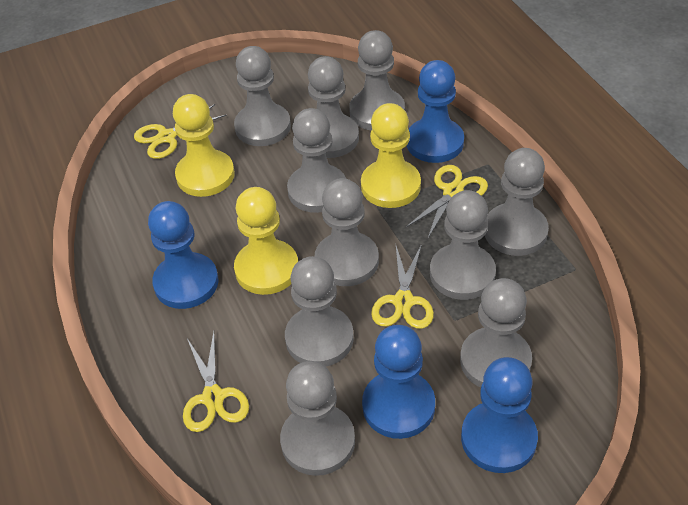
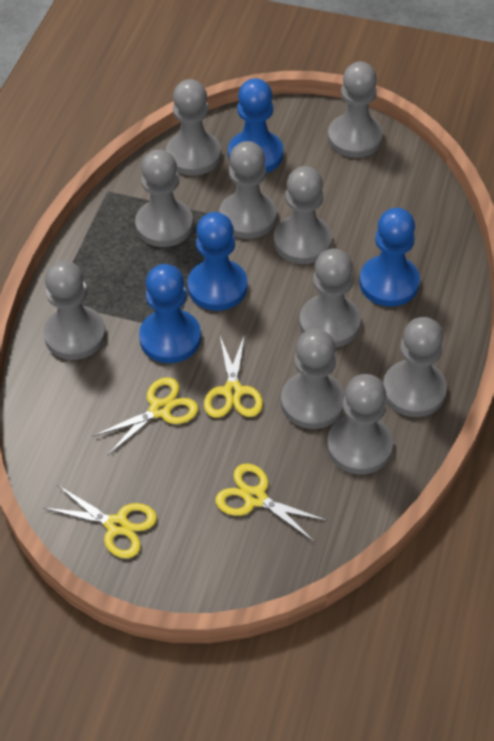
yellow pawn: 3 -> 0

